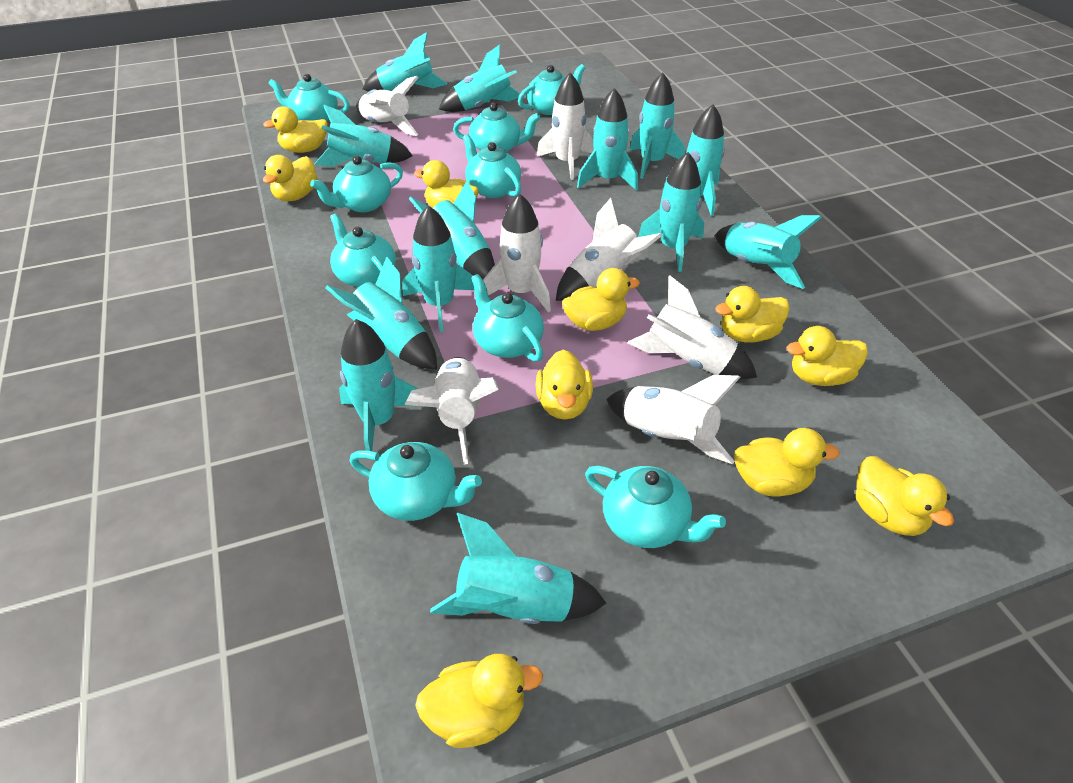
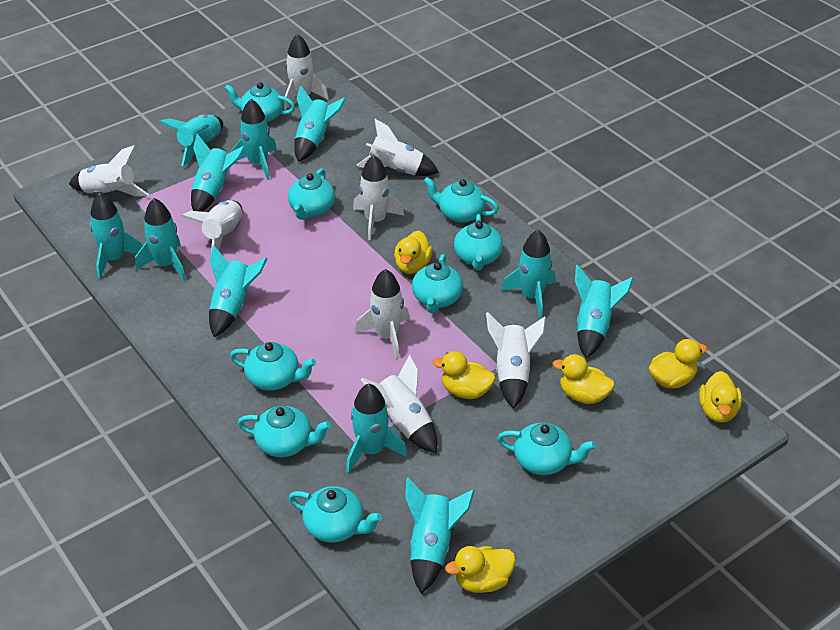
turquoise rocket: 13 -> 11
white rocket: 7 -> 8
yellow duck: 10 -> 6

